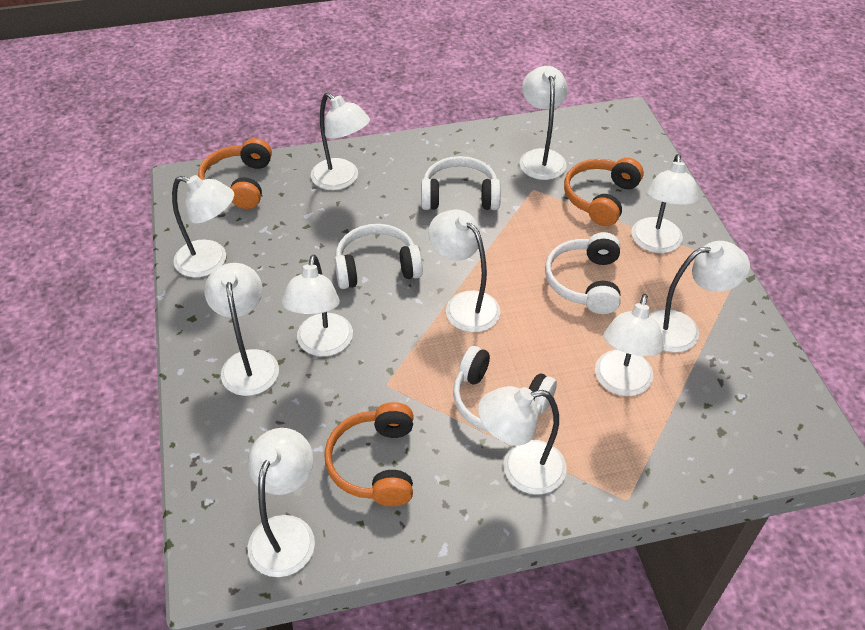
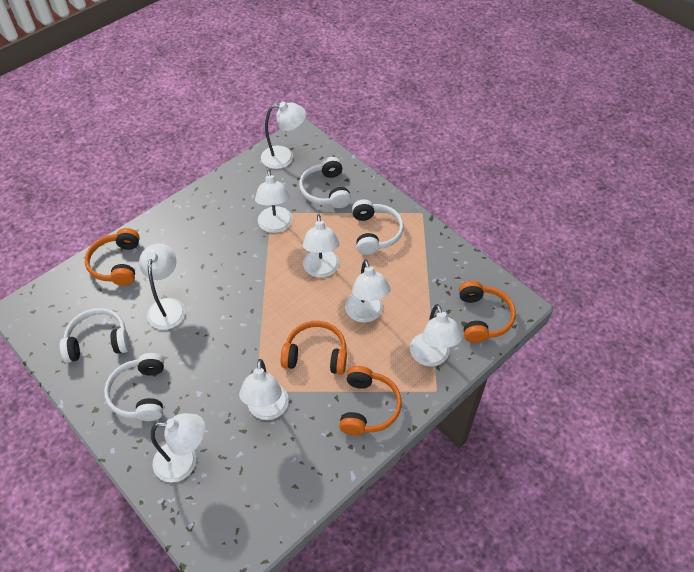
orange headphones: 3 -> 4
white lamp: 11 -> 8

